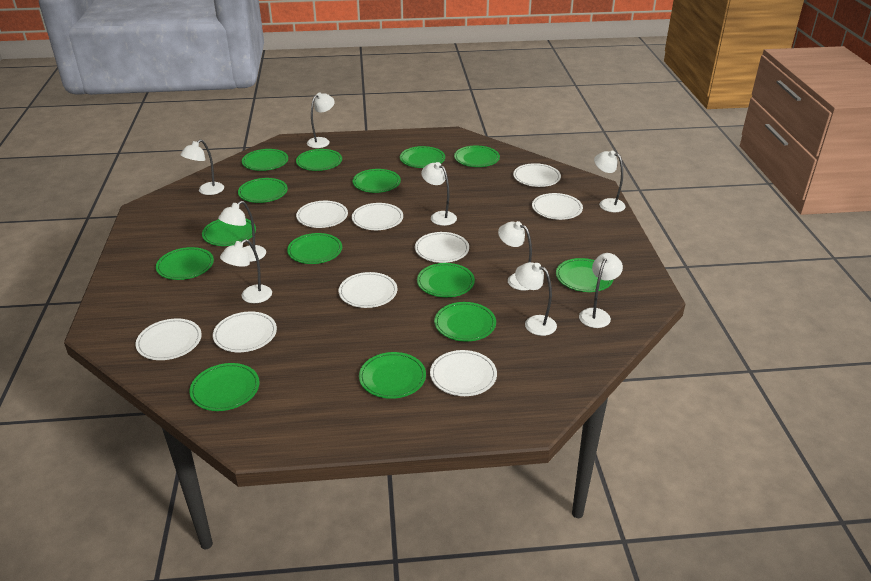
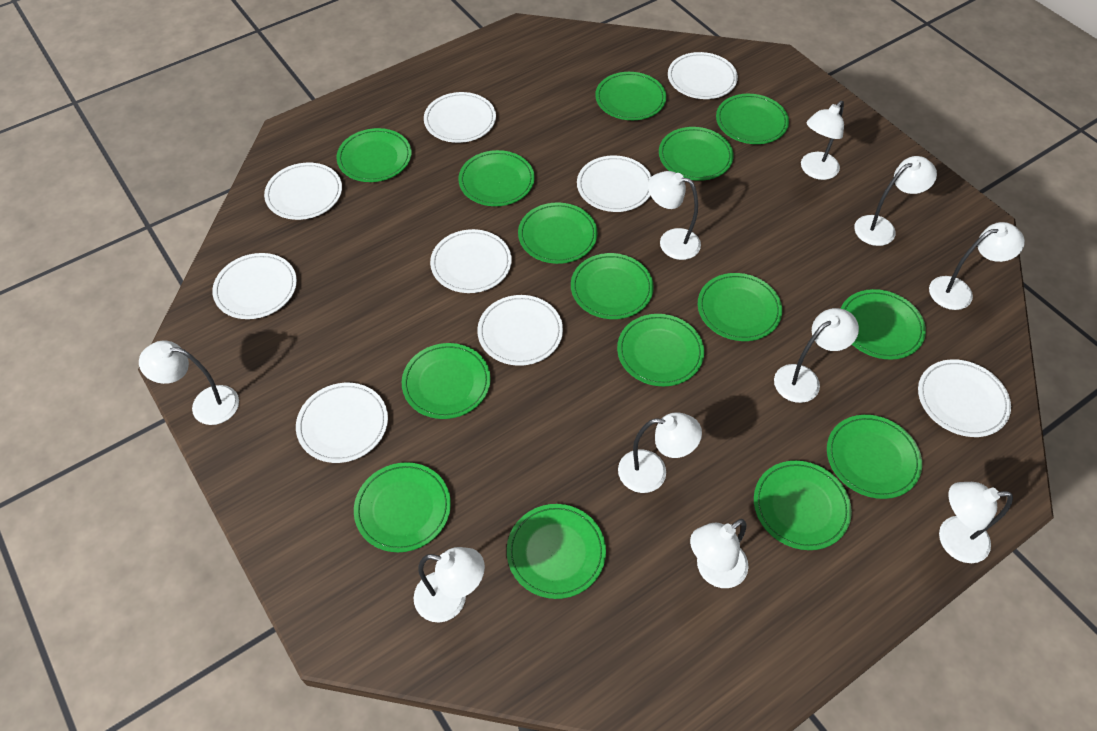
green plate: 14 -> 15
white lamp: 9 -> 10

